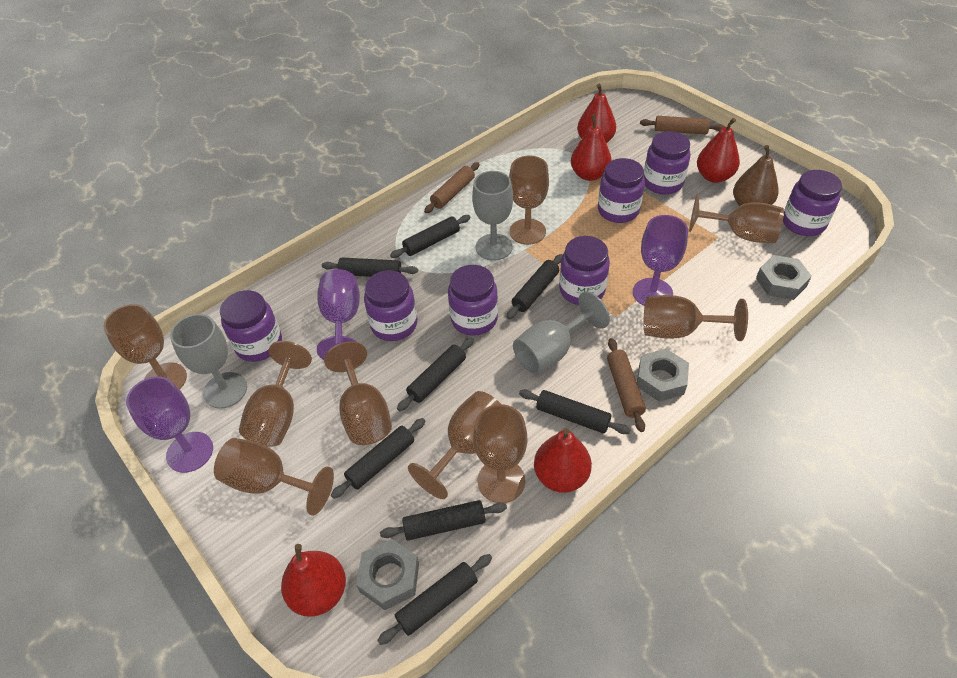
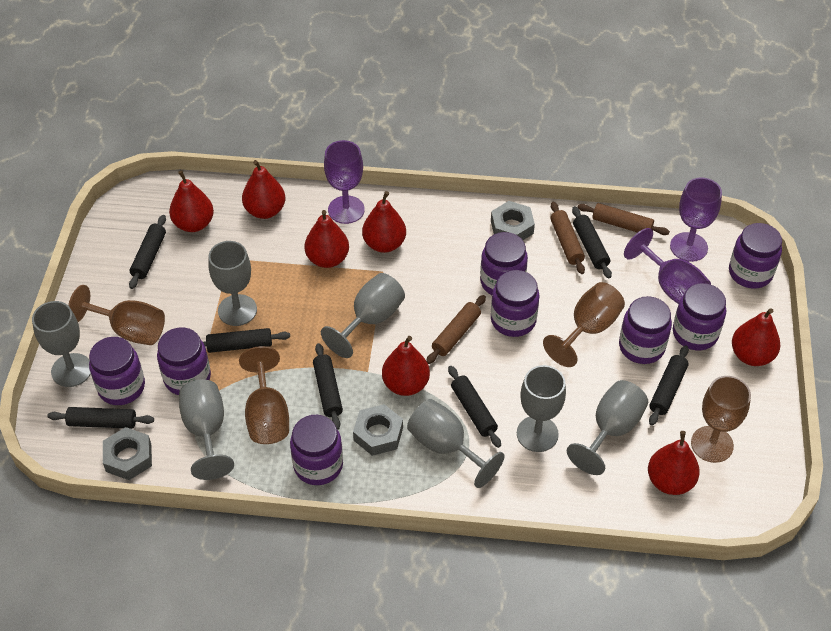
black rolling pin: 8 -> 7
brown goblet: 9 -> 4
brown pear: 1 -> 0
grey goblet: 3 -> 7
purple jar: 7 -> 8
red pear: 5 -> 7

